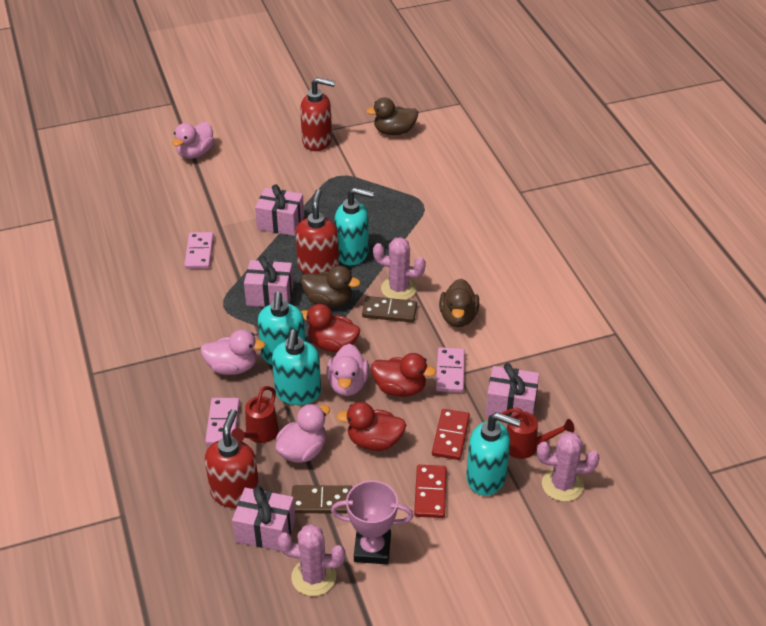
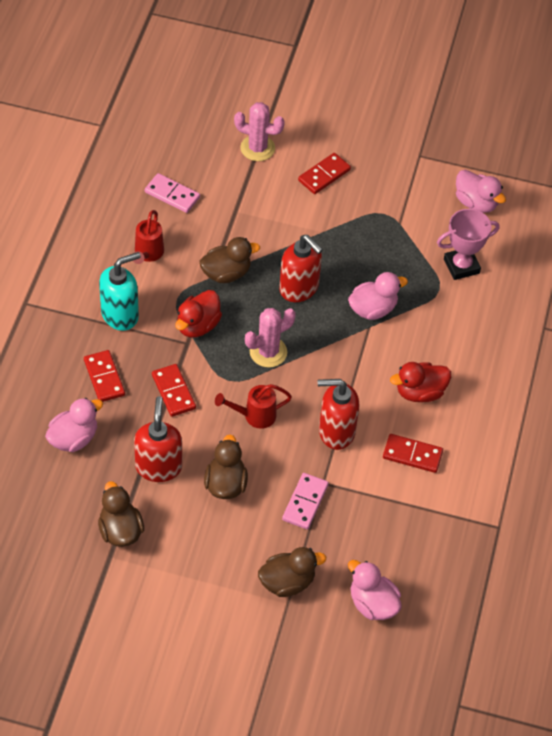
brown domino: 2 -> 0
brown duck: 3 -> 4
pink cactus: 3 -> 2
pink domino: 3 -> 2
pink gift: 4 -> 0
red domino: 2 -> 4
red duck: 3 -> 2
turquoise soap dispenser: 4 -> 1

